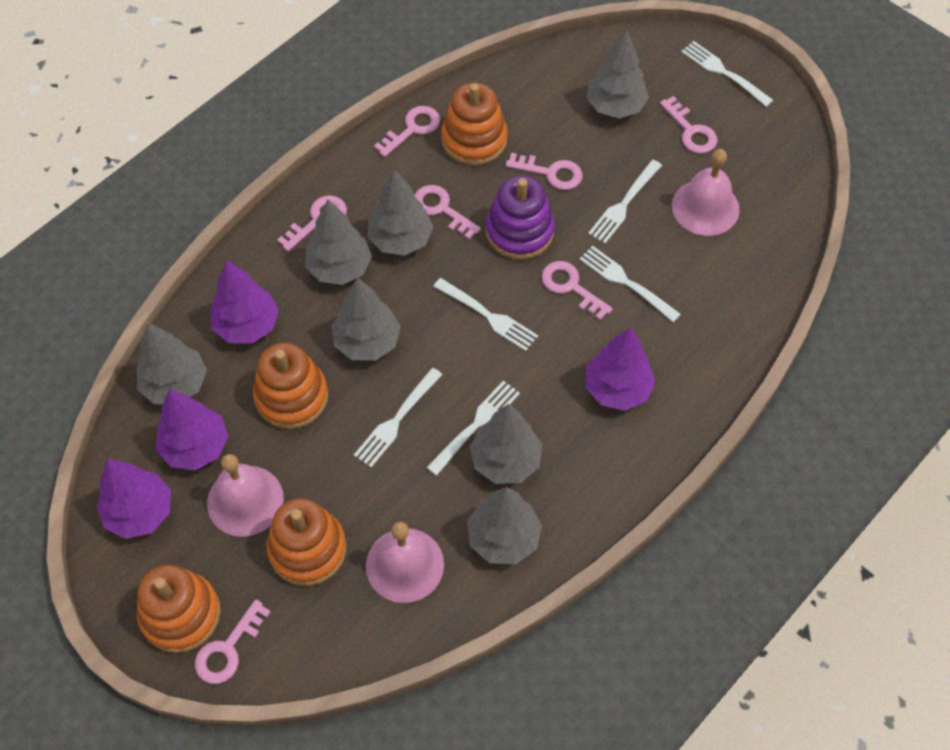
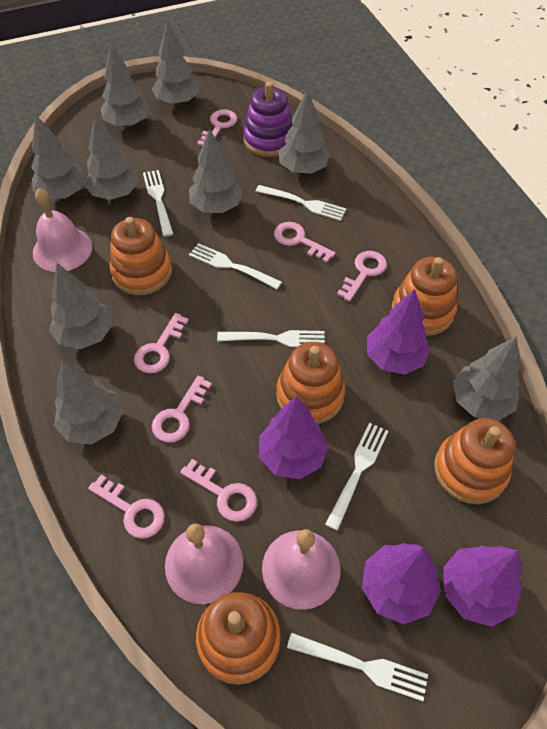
grey tree: 7 -> 9
orange stacking toy: 4 -> 5

